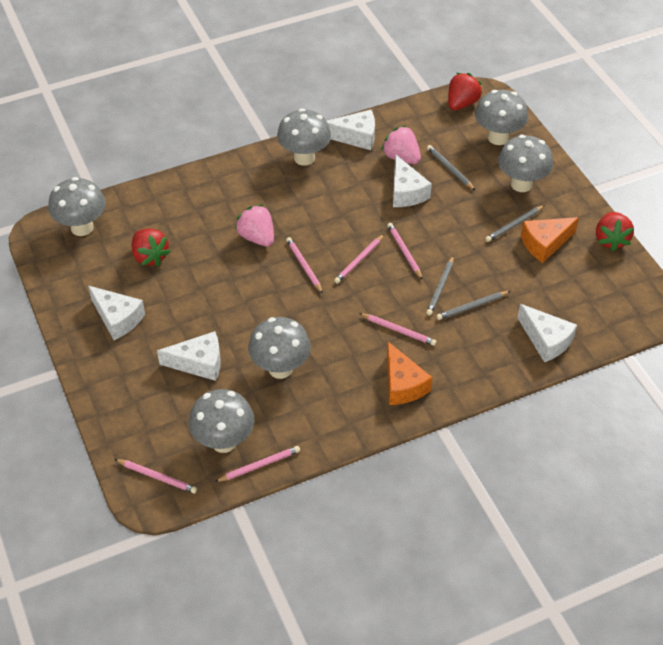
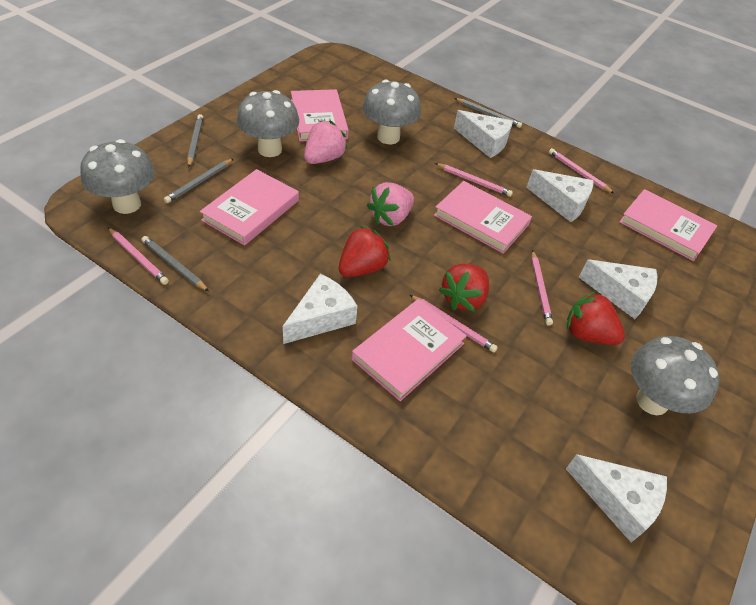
grey mushroom: 6 -> 4
orange cheese: 2 -> 0
pink book: 0 -> 5
pink pencil: 6 -> 5

